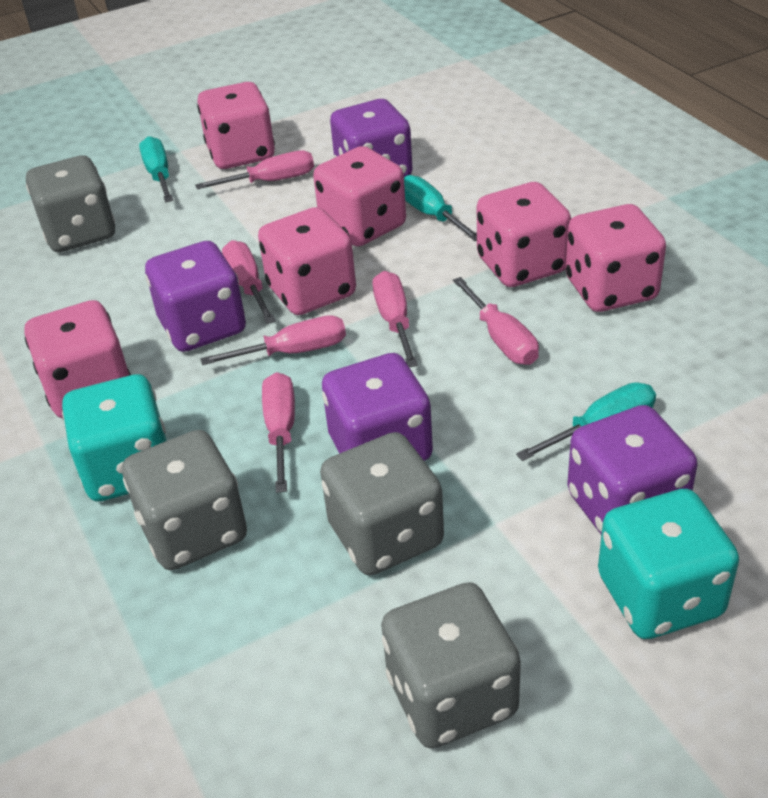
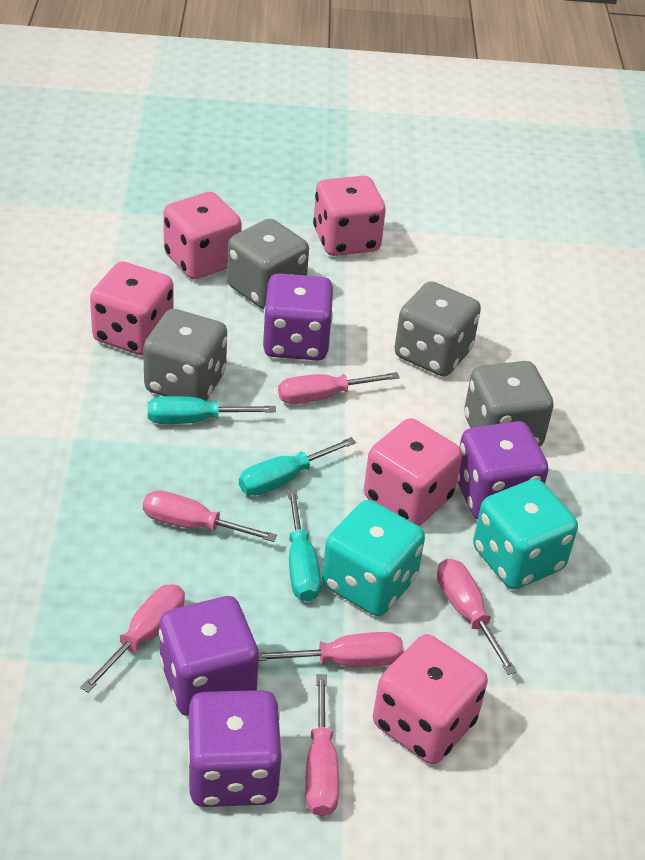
pink dice: 6 -> 5

